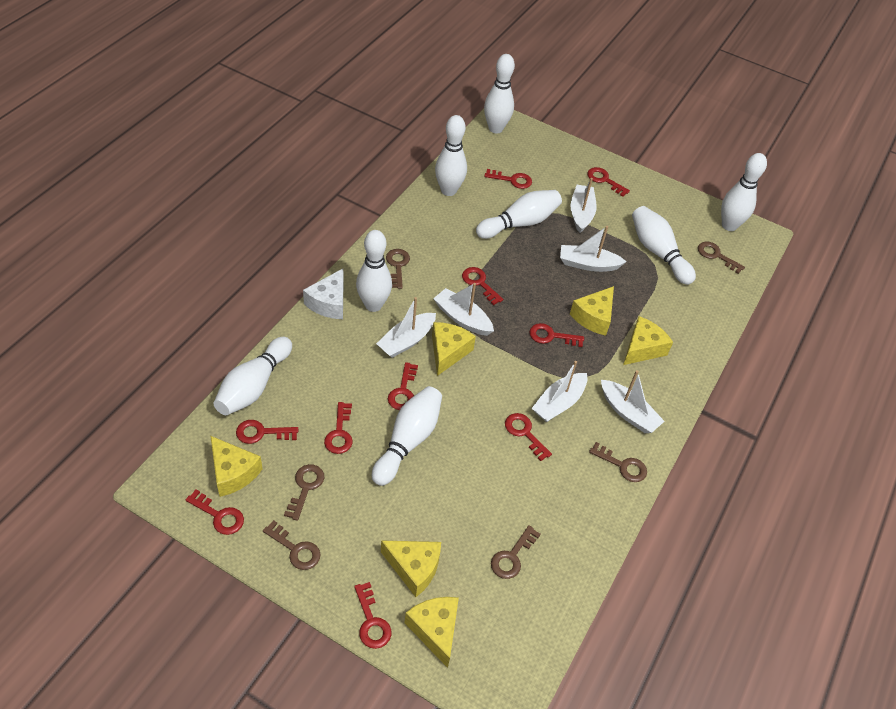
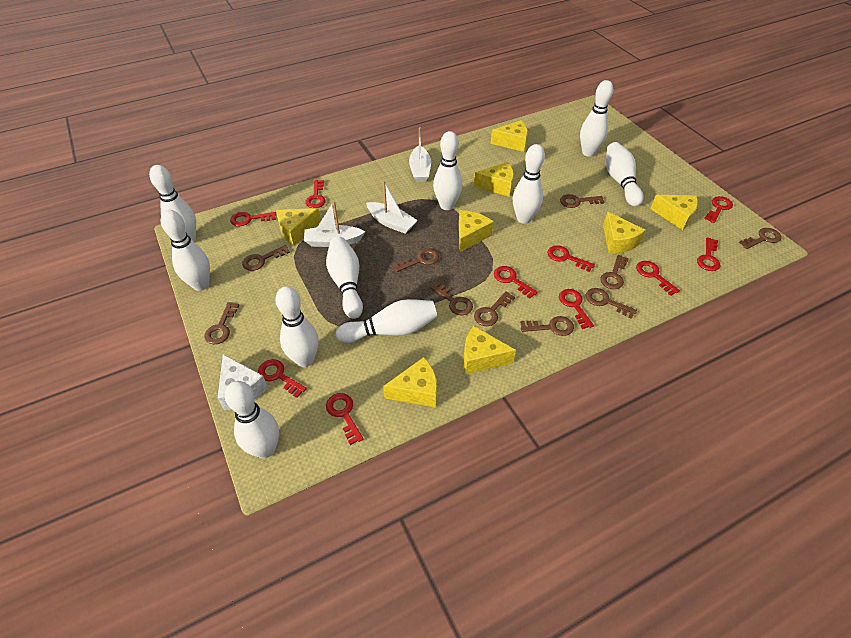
brown key: 6 -> 10
white boat: 6 -> 3
white bowling pin: 8 -> 10
yellow cheese: 6 -> 8

